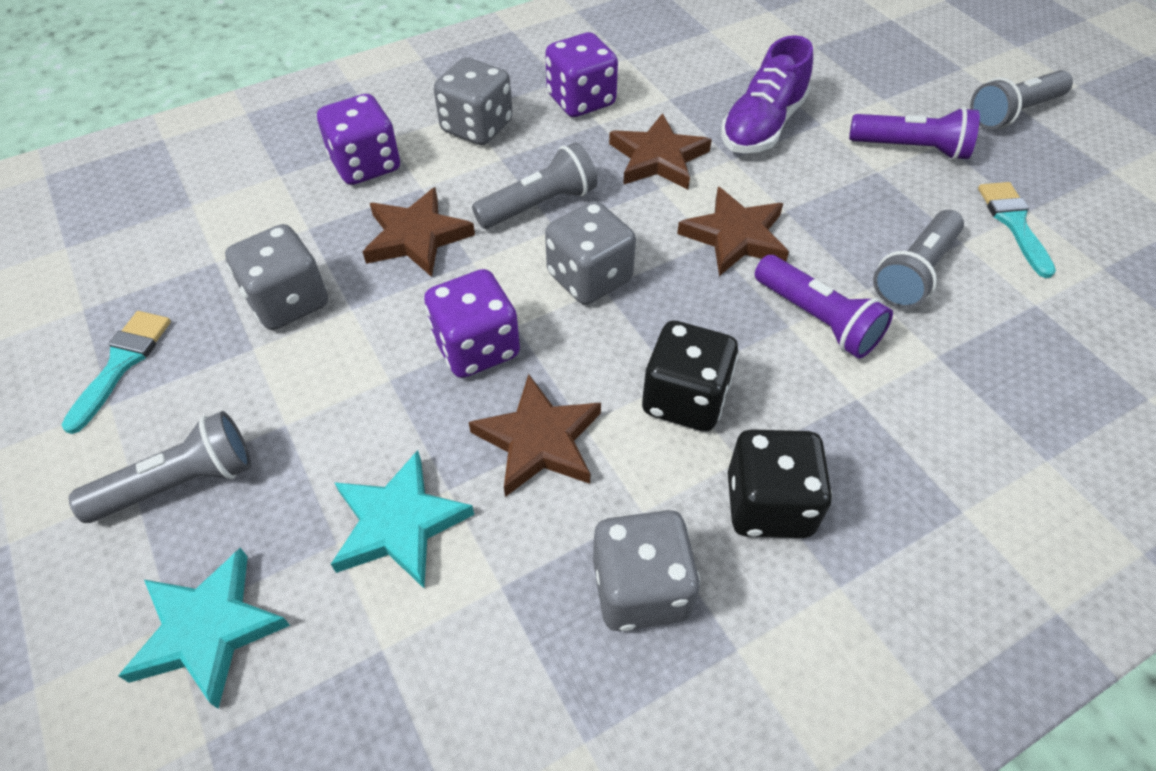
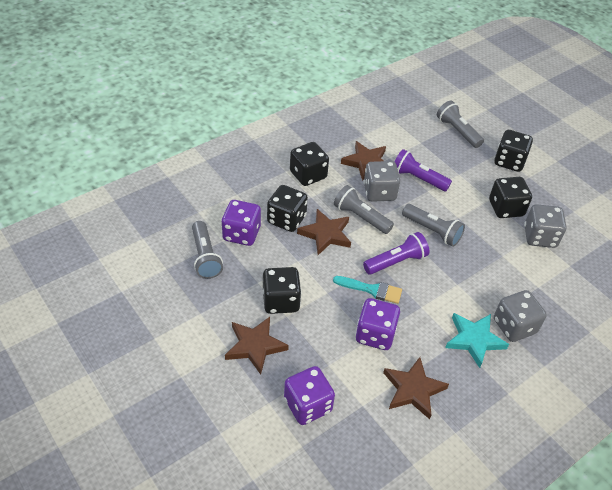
black dice: 2 -> 5
grey dice: 4 -> 3
purple shoe: 1 -> 0
turquoise brush: 2 -> 1
turquoise star: 2 -> 1

